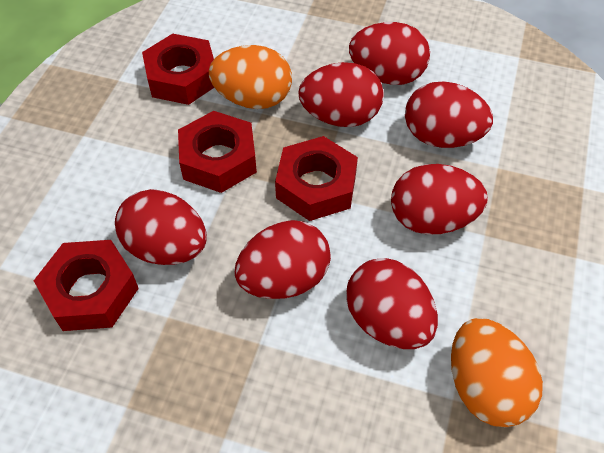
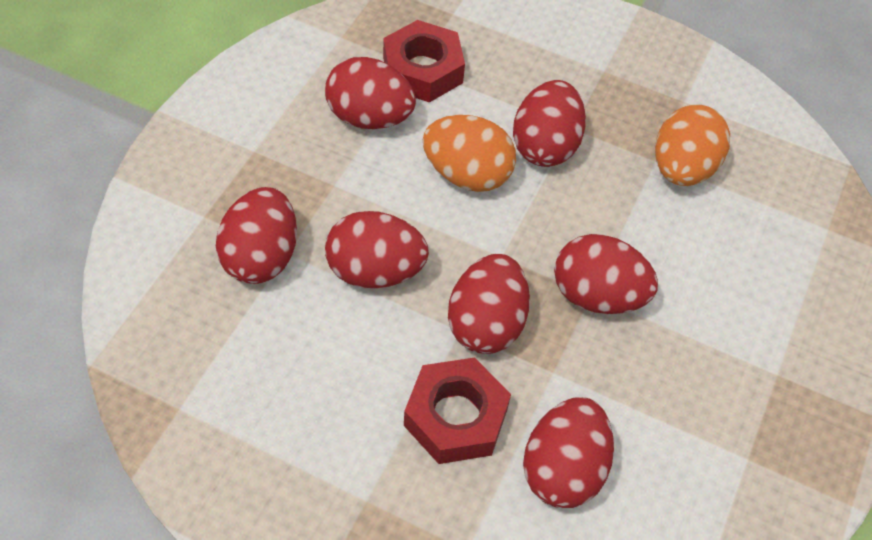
red nut: 4 -> 2

